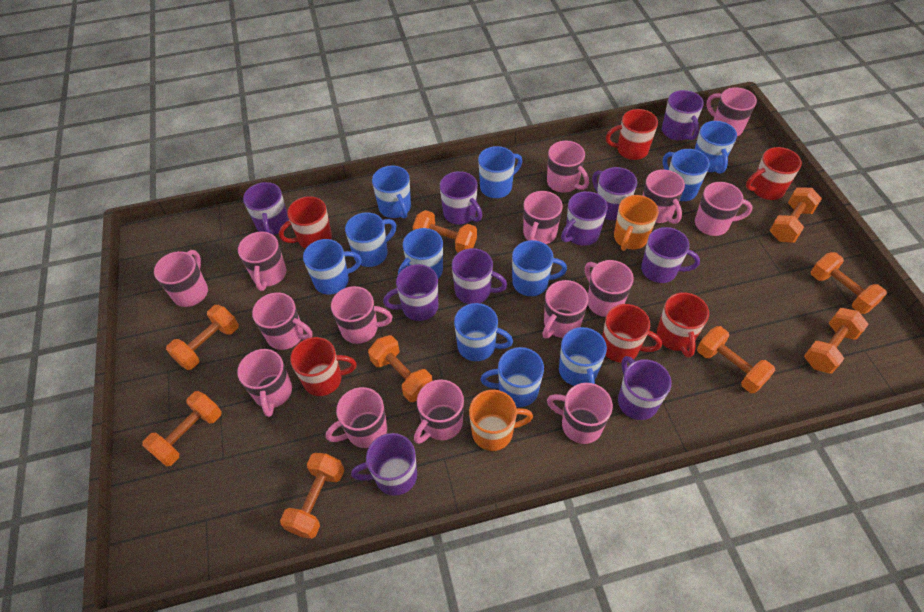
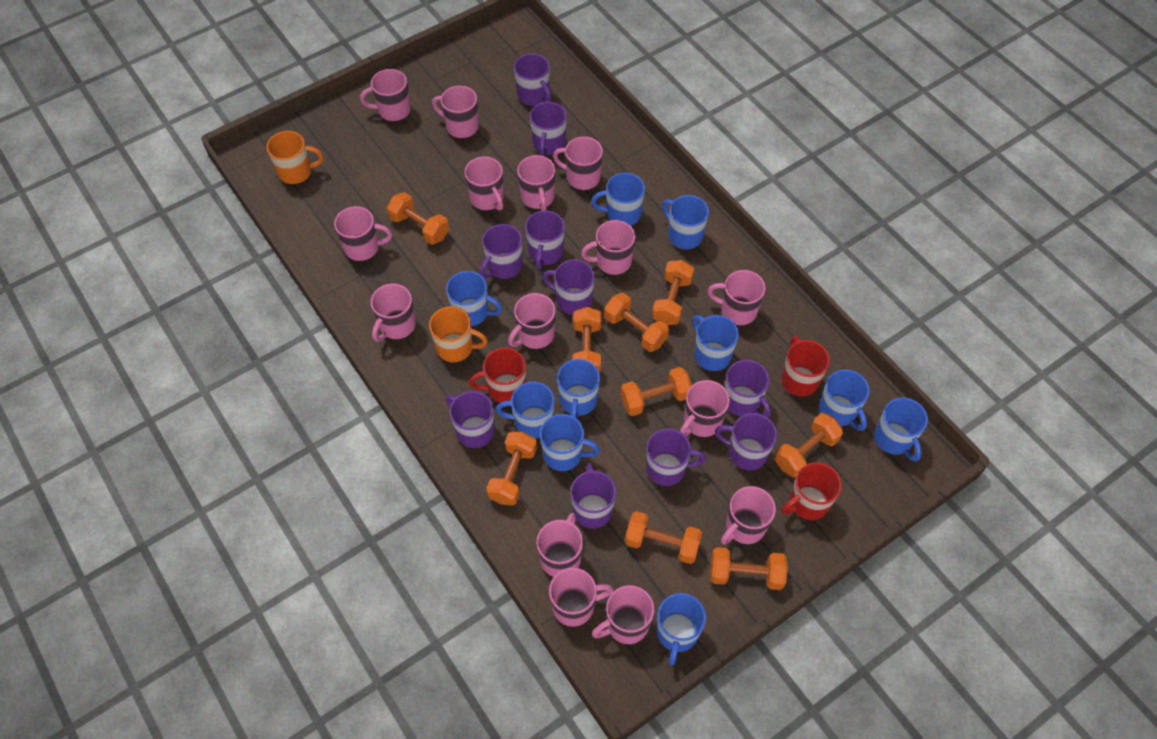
blue mug: 11 -> 10
red mug: 6 -> 3

